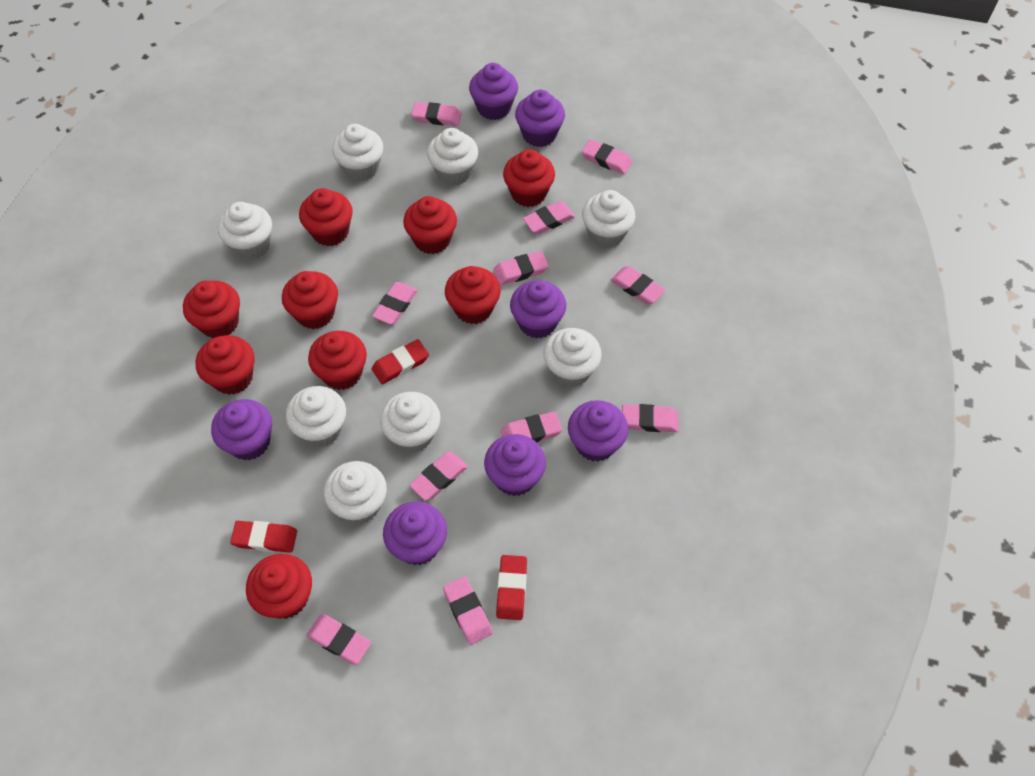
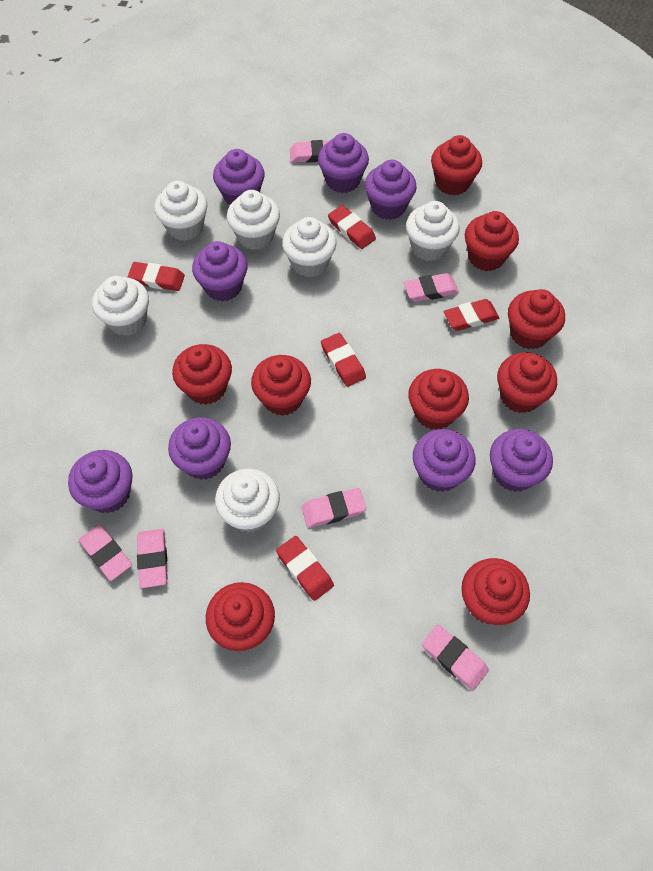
pink eraser: 11 -> 6
purple cupcake: 7 -> 8
red eraser: 3 -> 5
white cupcake: 8 -> 6

